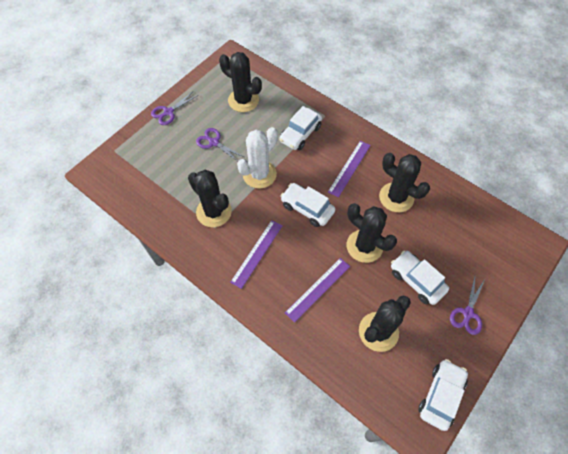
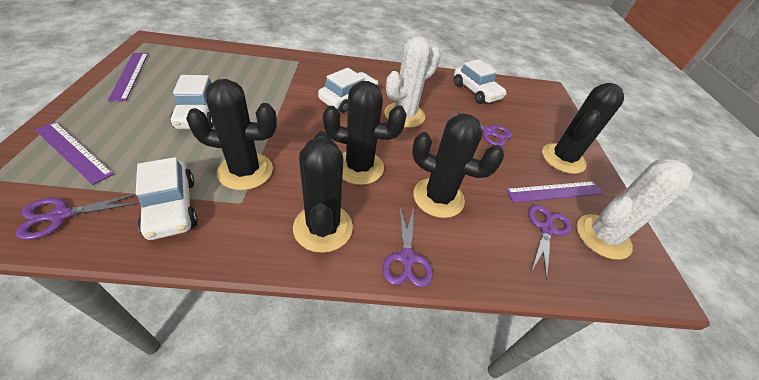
purple scissors: 3 -> 4
white cactus: 1 -> 2

